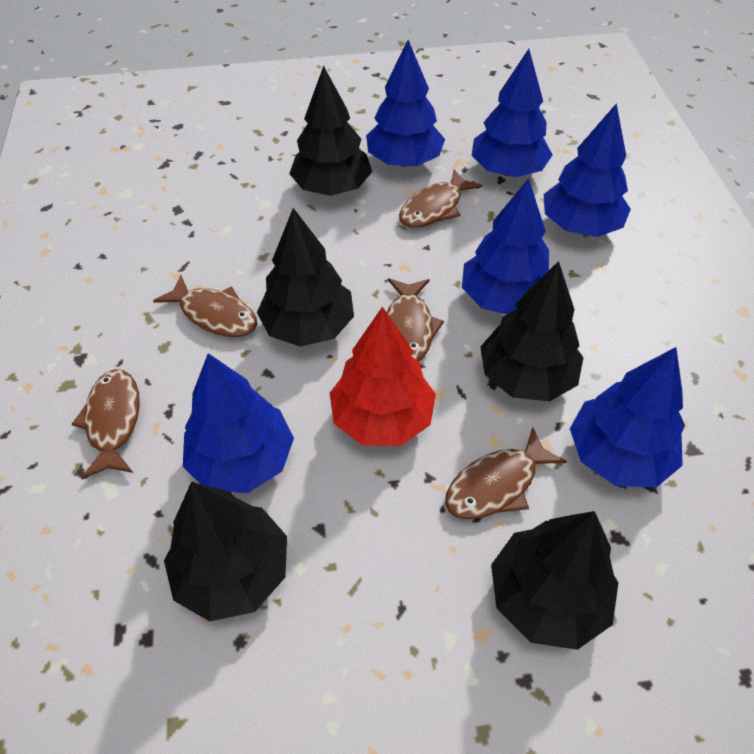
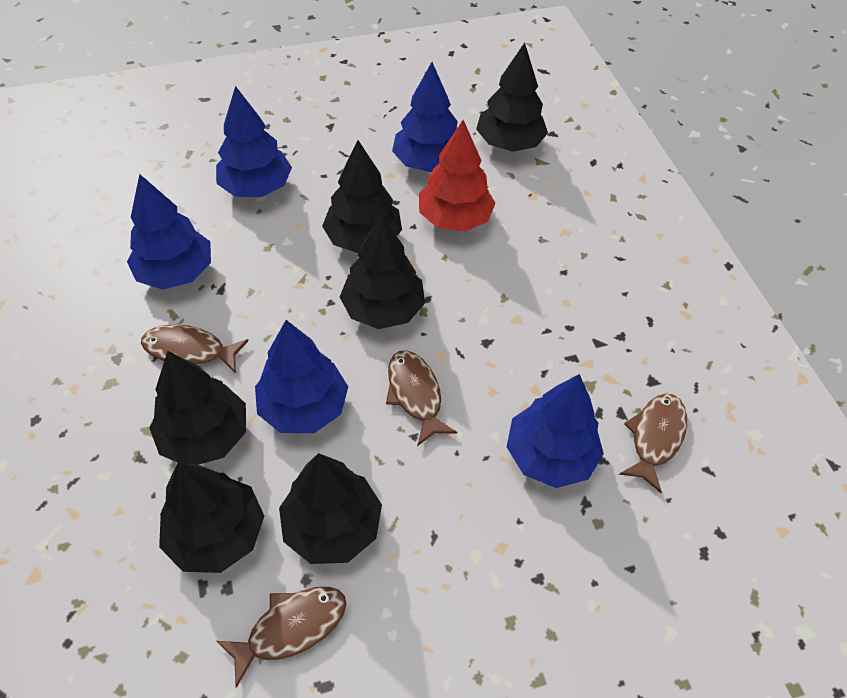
black tree: 5 -> 6
blue tree: 6 -> 5
brown fish: 5 -> 4

